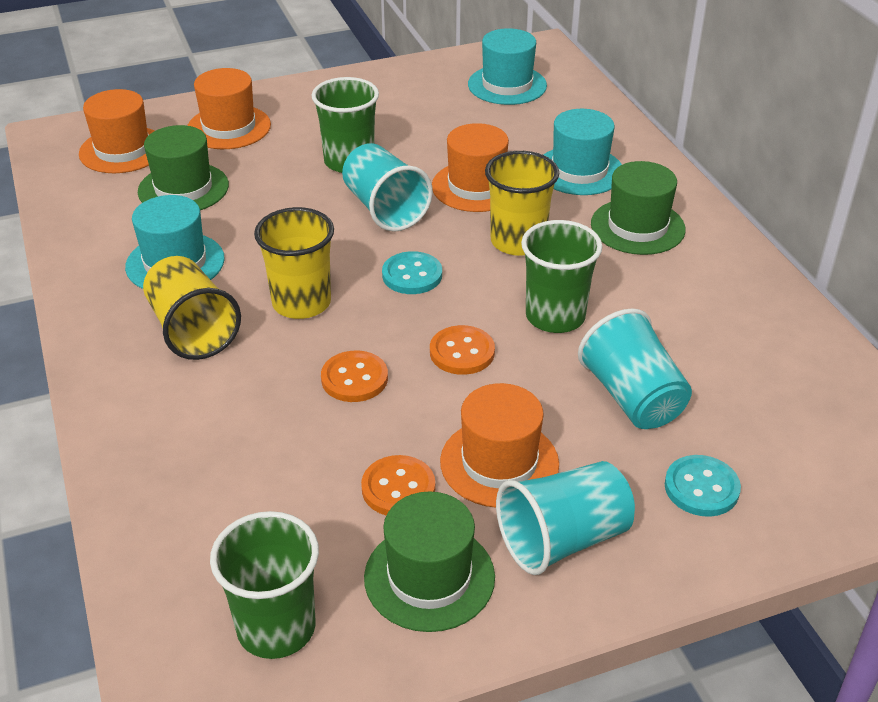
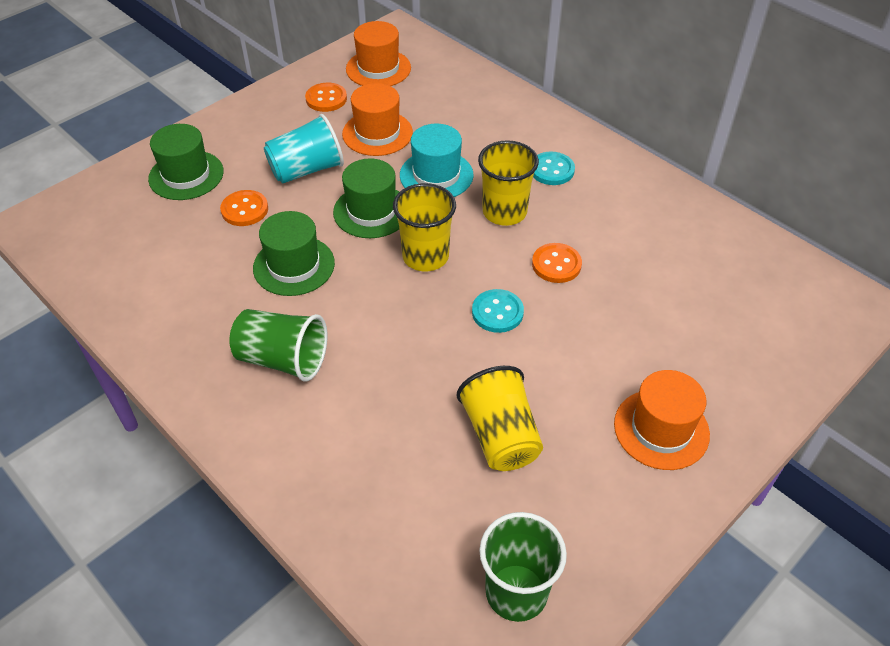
green cup: 3 -> 2
orange hat: 4 -> 3
turquoise cup: 3 -> 1
turquoise hat: 3 -> 1

